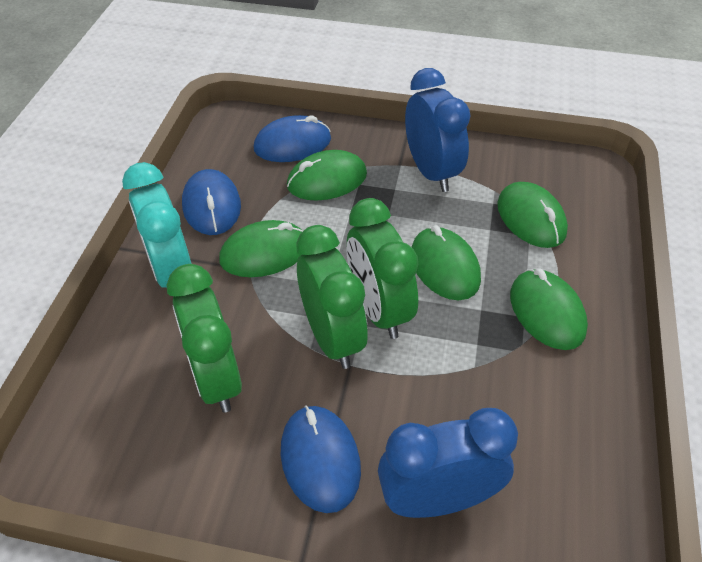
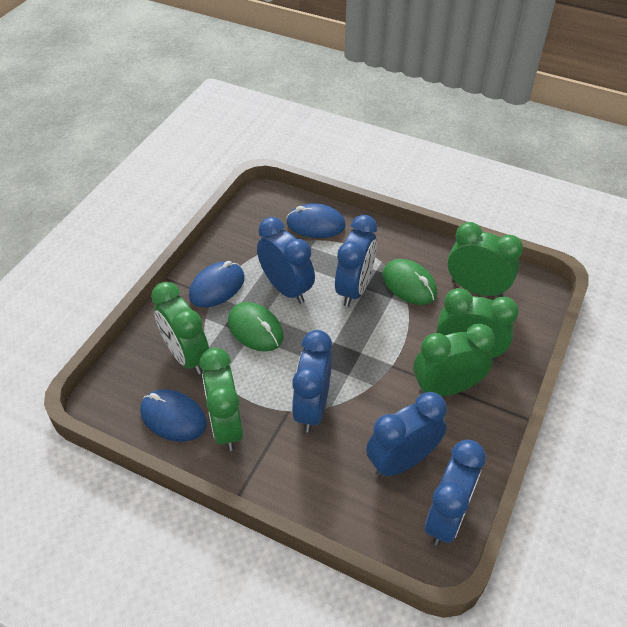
blue clock: 2 -> 5
green clock: 3 -> 5
green mouse: 5 -> 2
turquoise clock: 1 -> 0

